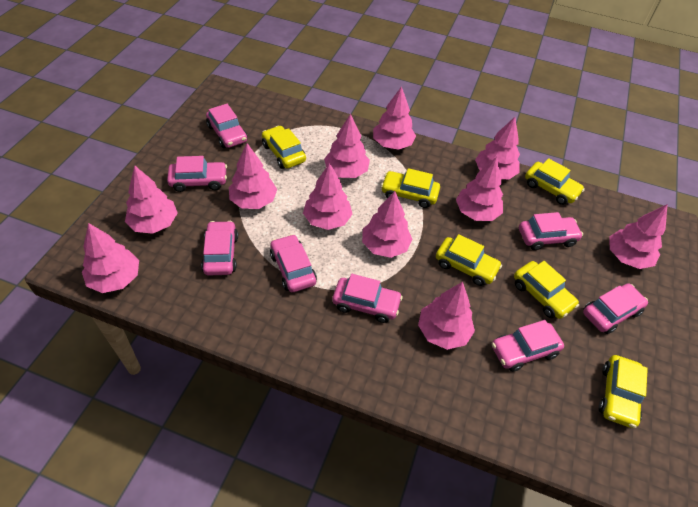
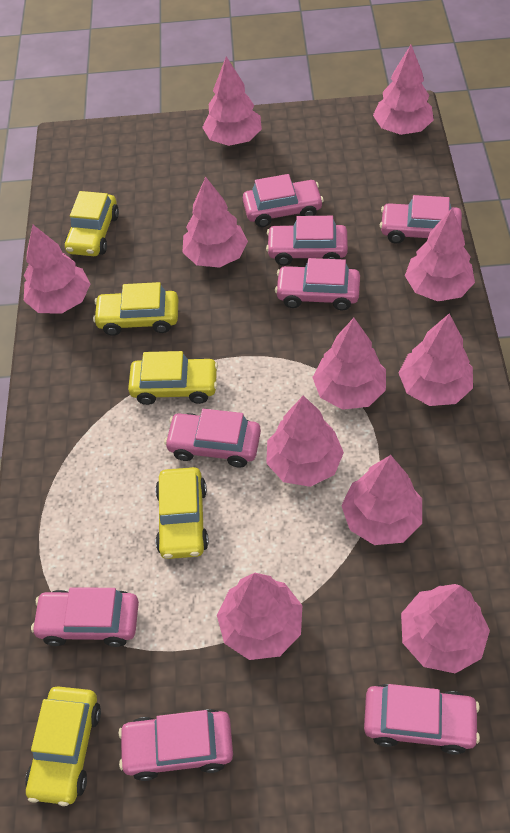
yellow car: 6 -> 5

